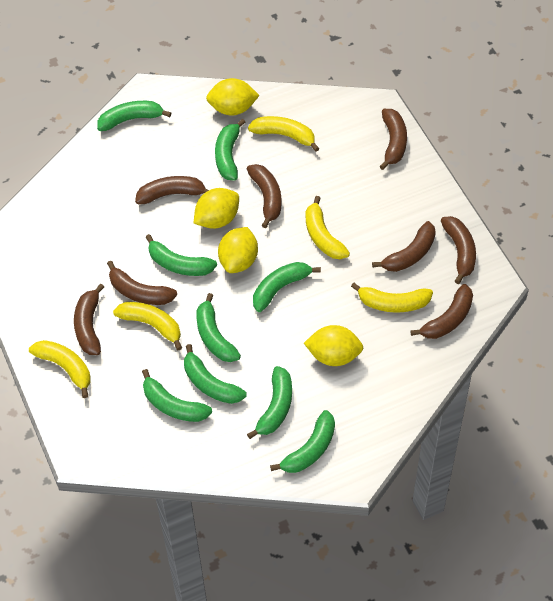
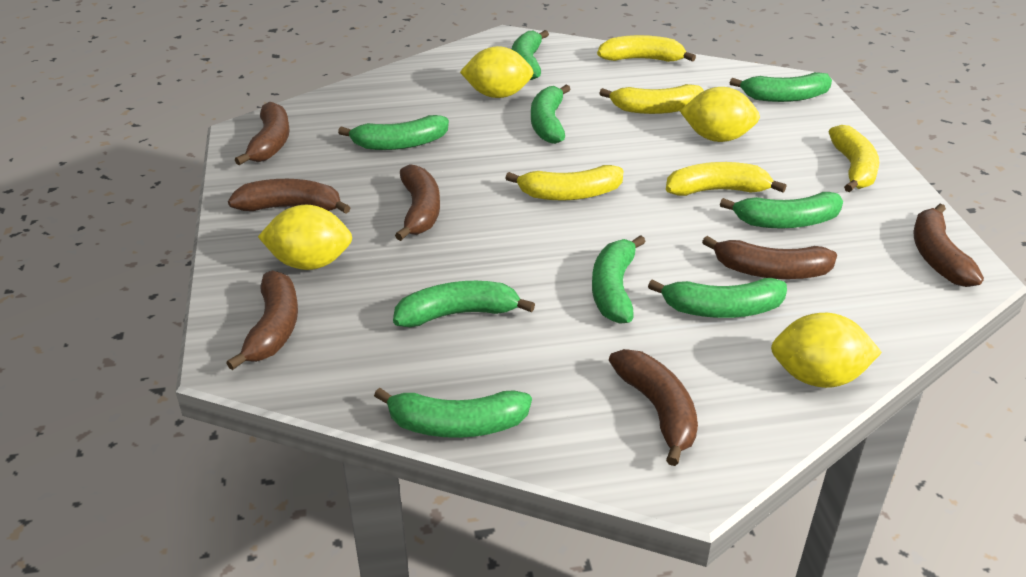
brown banana: 8 -> 7

